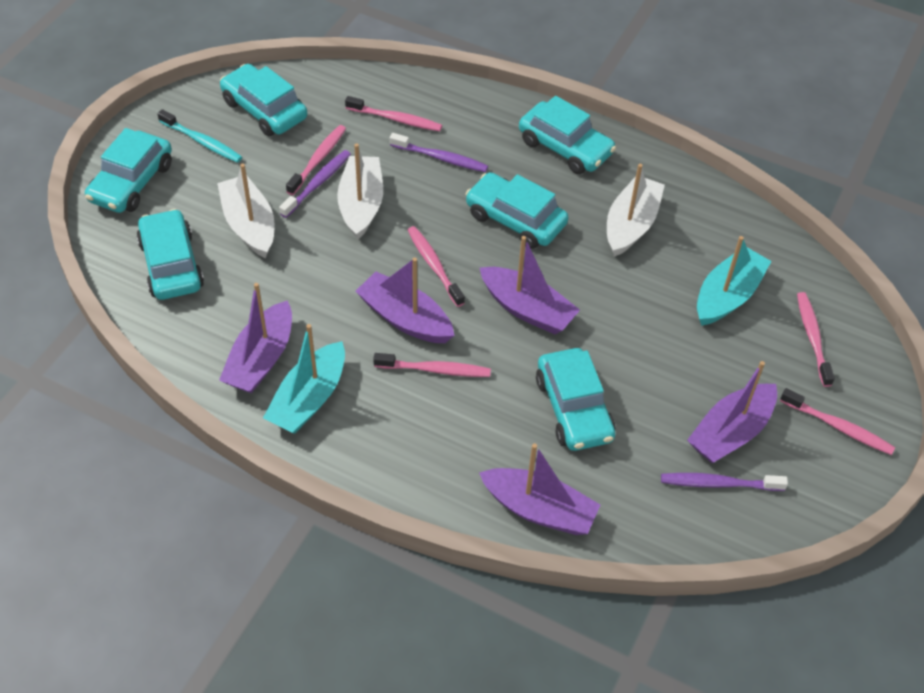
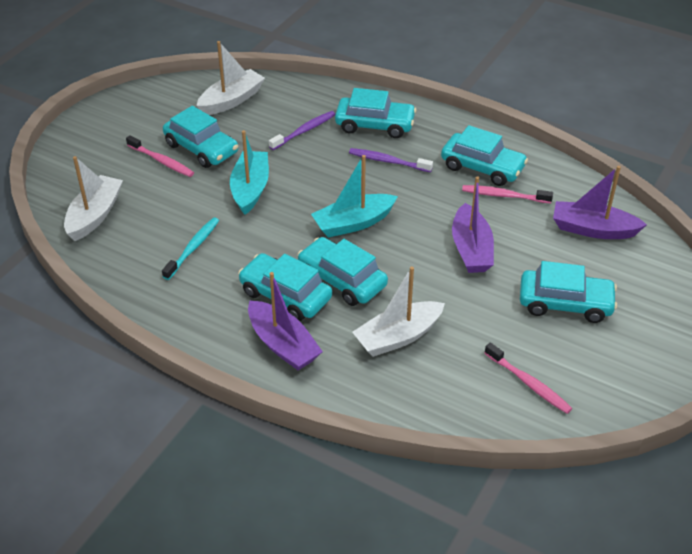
pink toothbrush: 6 -> 3
purple boat: 5 -> 3
purple toothbrush: 3 -> 2

